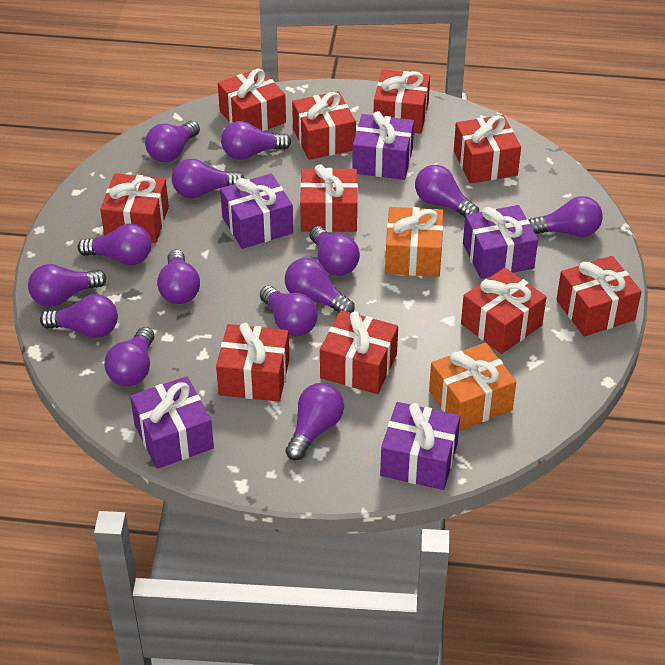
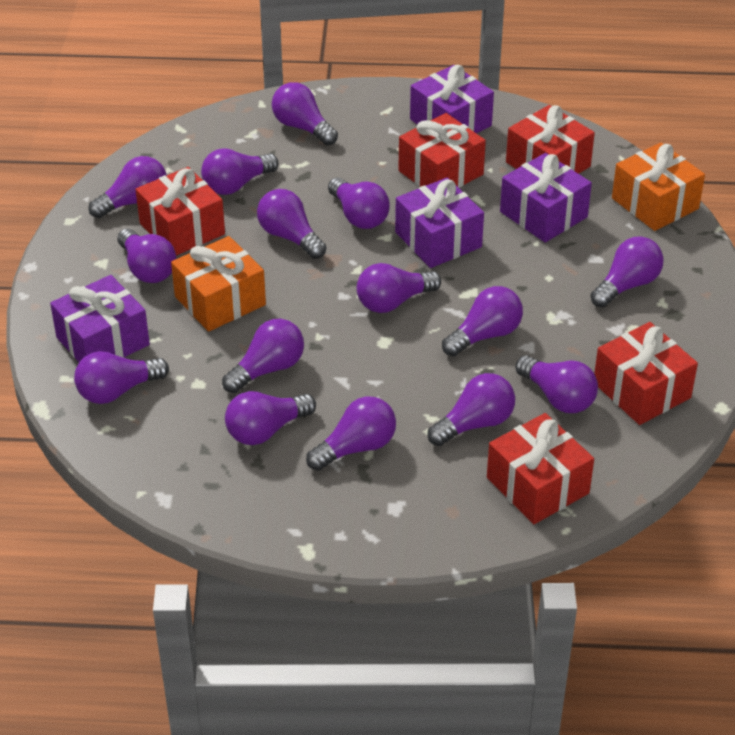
purple gift: 5 -> 4
purple light bulb: 14 -> 15
red gift: 10 -> 5

